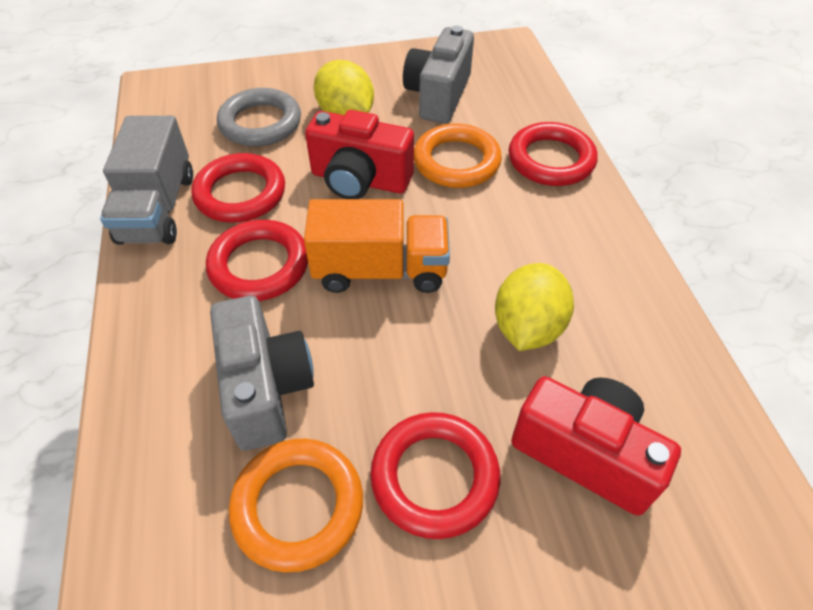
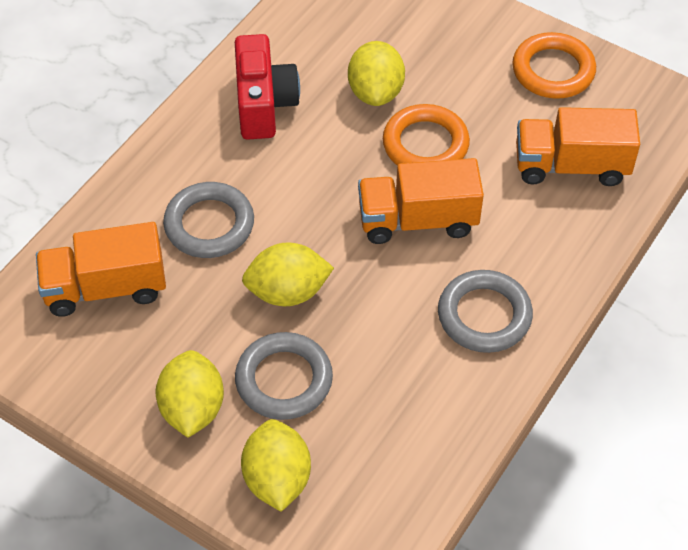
grey camera: 2 -> 0
grey ring: 1 -> 3
grey truck: 1 -> 0
orange truck: 1 -> 3
red camera: 2 -> 1
red ring: 4 -> 0
yellow lemon: 2 -> 4

